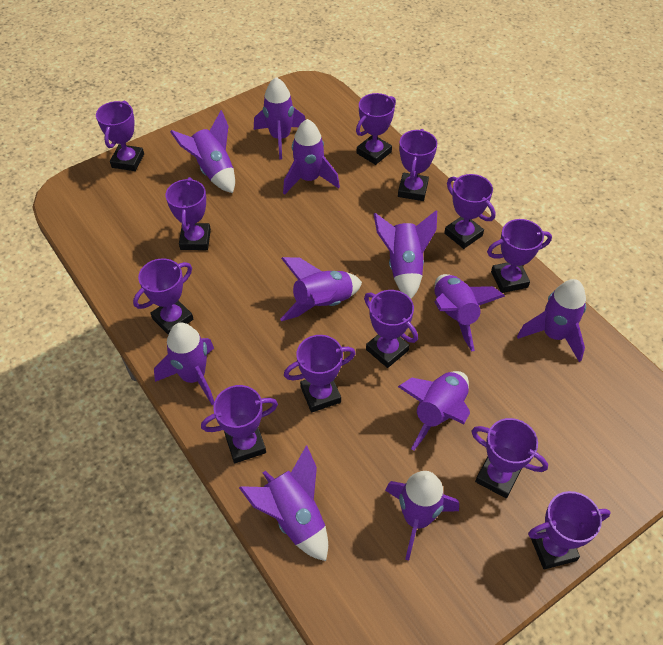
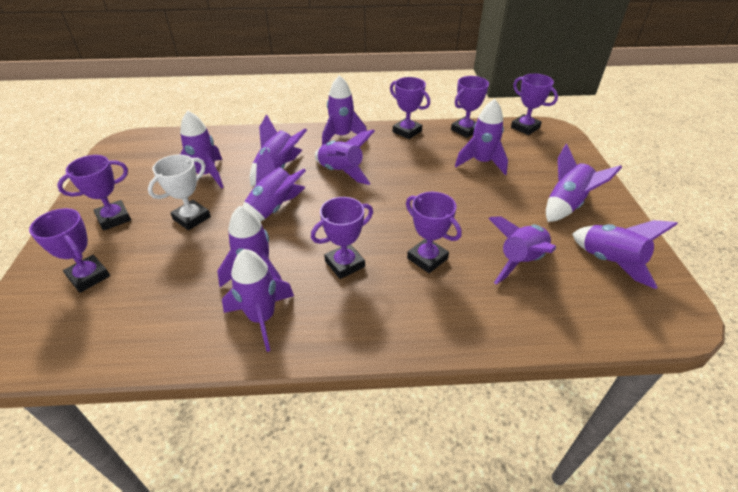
purple trophy: 12 -> 7
white trophy: 0 -> 1

